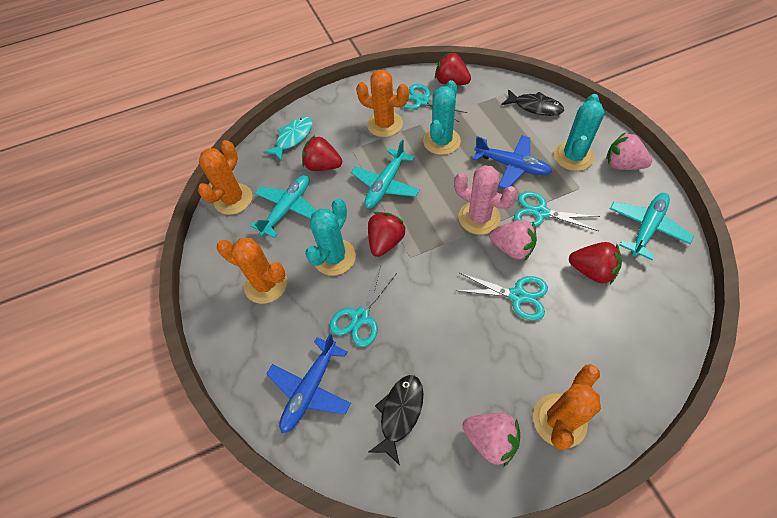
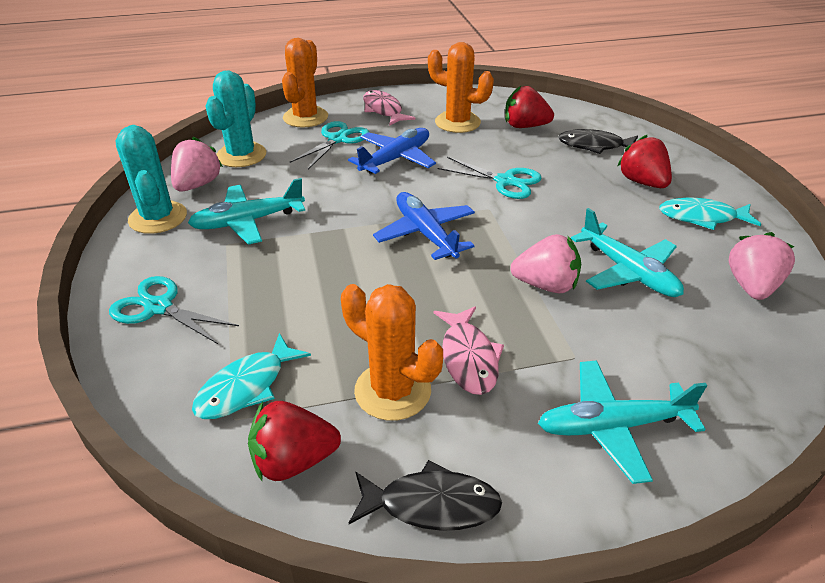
orange cactus: 4 -> 3
pink cactus: 1 -> 0
pink fish: 0 -> 2
red strawberry: 4 -> 3
turquoise cactus: 3 -> 2
turquoise fish: 1 -> 2
turquoise scissors: 4 -> 3

